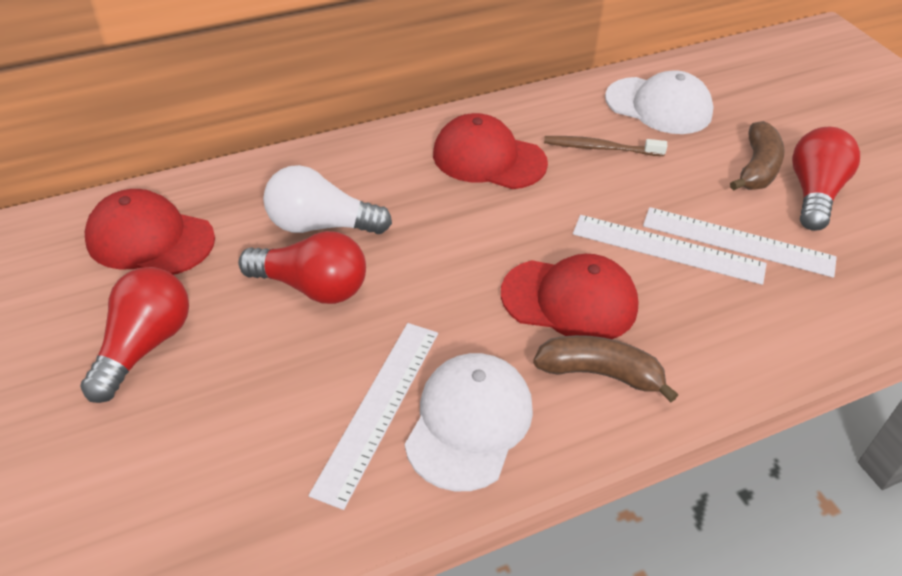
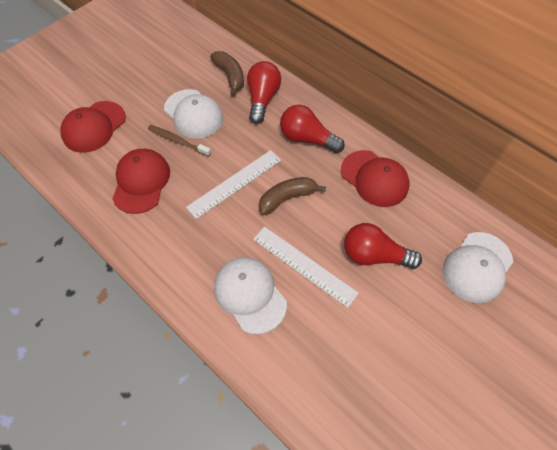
white cap: 2 -> 3
white light bulb: 1 -> 0
white ruler: 3 -> 2

